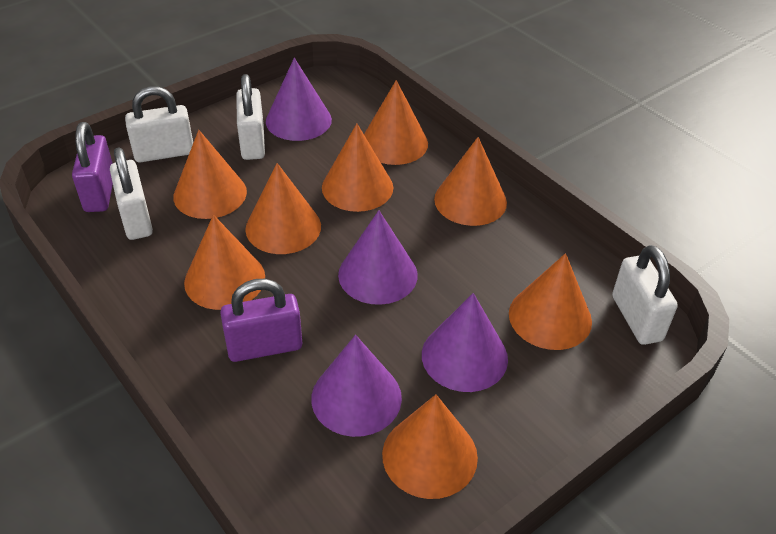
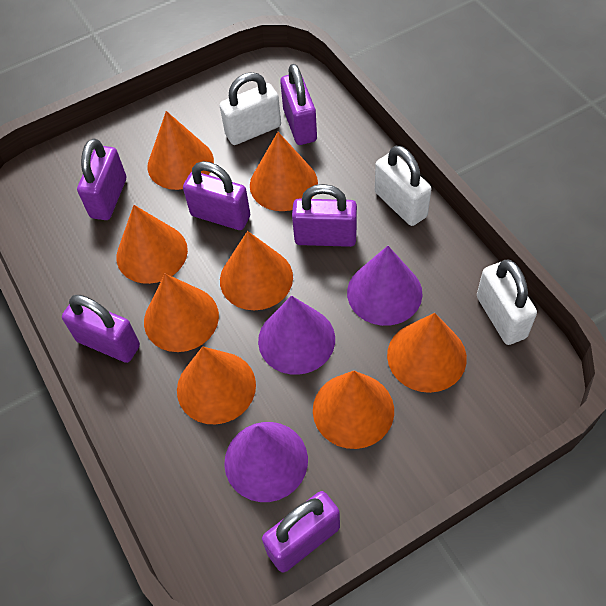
purple cone: 4 -> 3
purple padlock: 2 -> 6
white padlock: 4 -> 3

